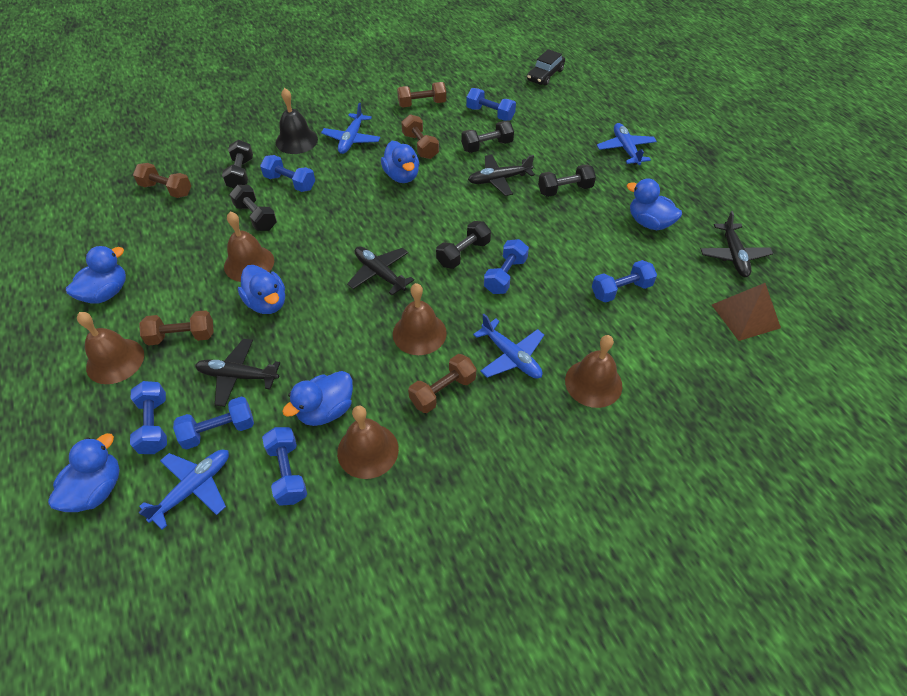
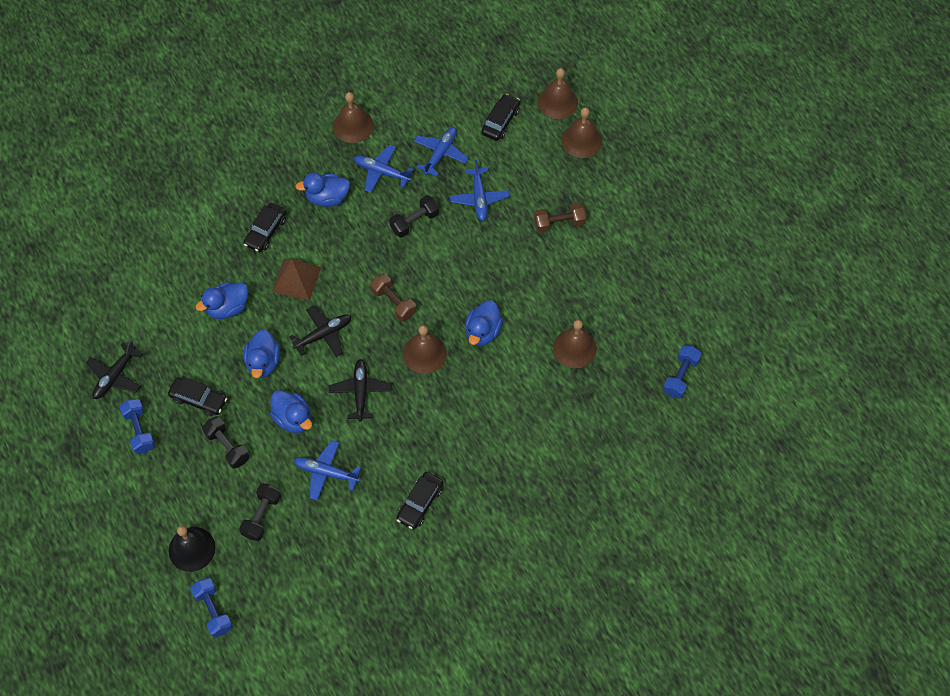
black car: 1 -> 4
black dumbbell: 5 -> 3
black plane: 4 -> 3
blue duck: 6 -> 5
blue dumbbell: 7 -> 3
brown dumbbell: 5 -> 2

